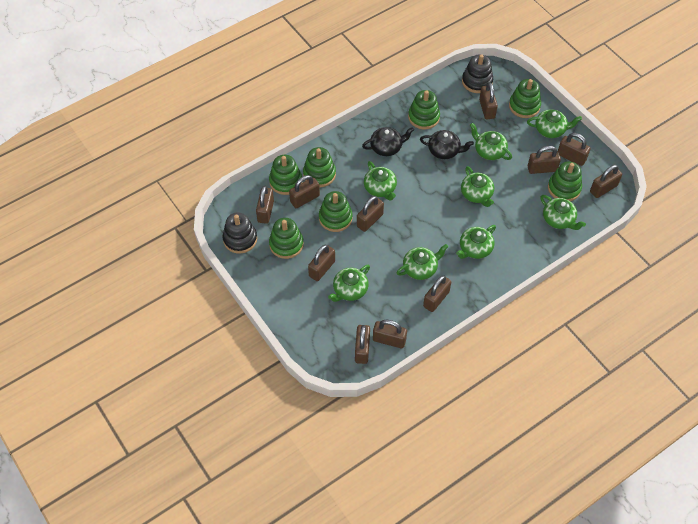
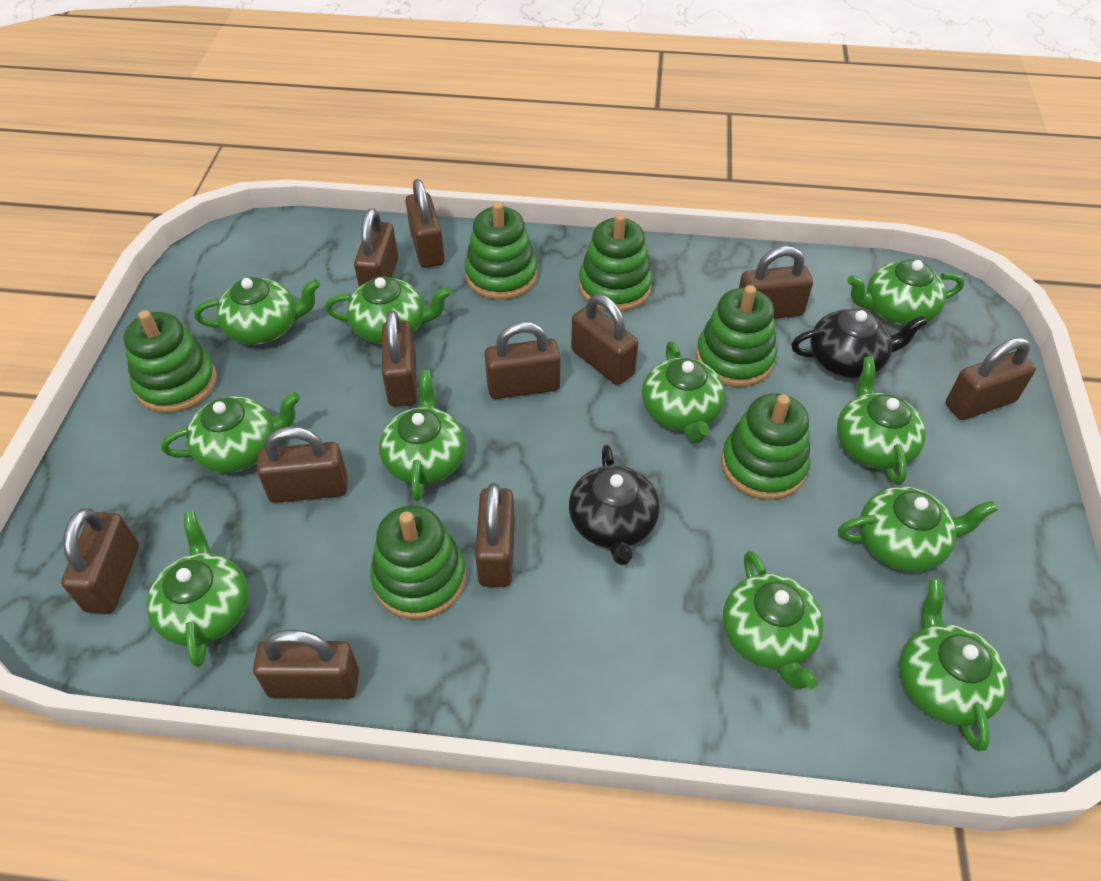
black stacking toy: 2 -> 0
green stacking toy: 7 -> 6
green teapot: 8 -> 11

